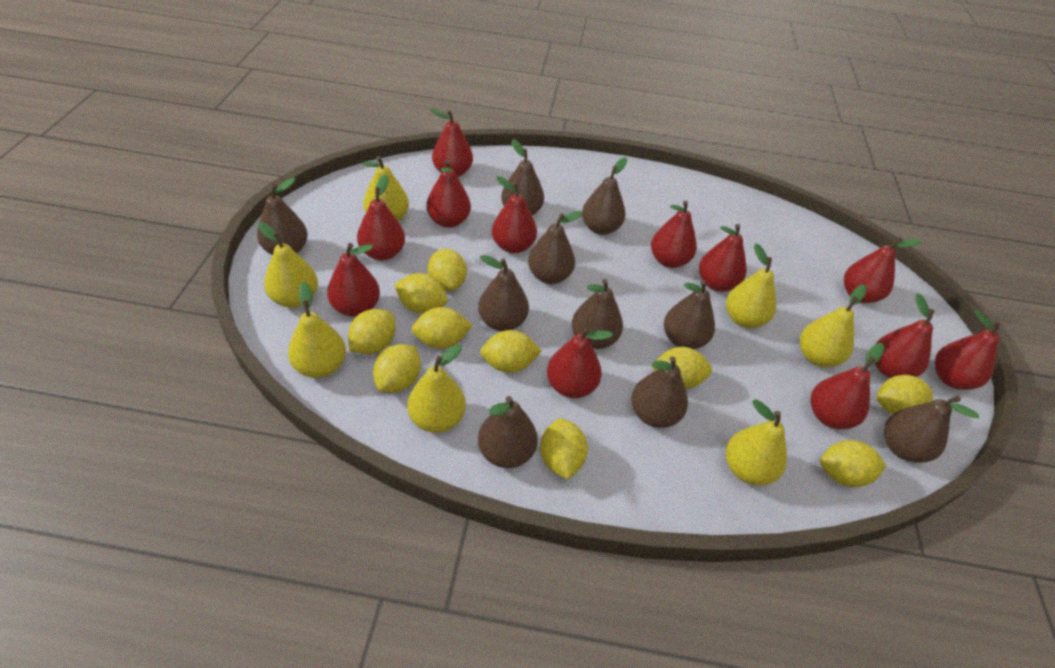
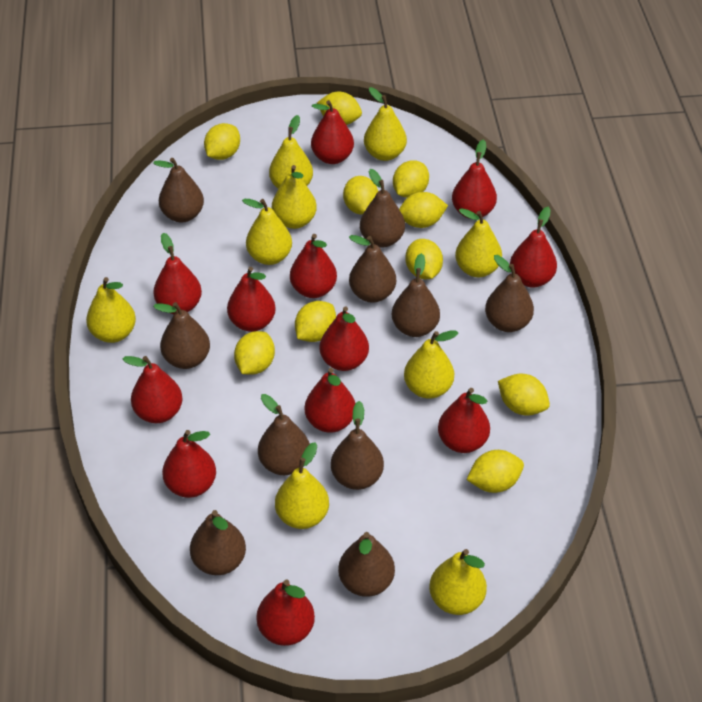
yellow pear: 7 -> 9

